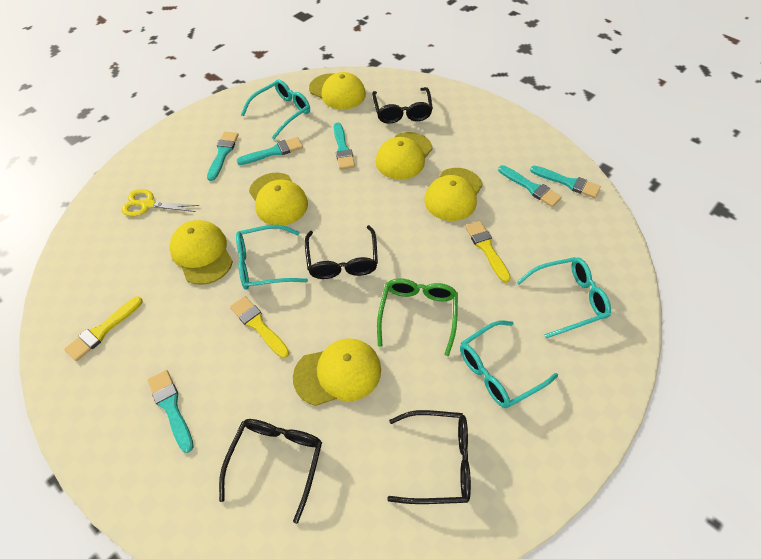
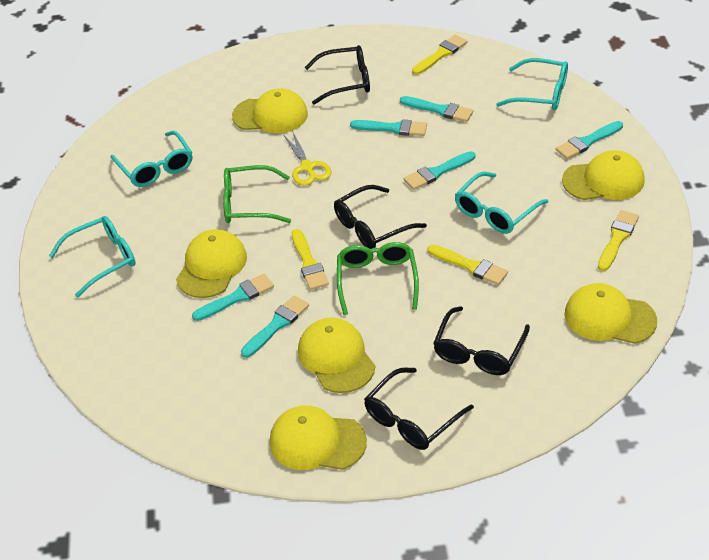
green glasses: 1 -> 2
yellow brush: 3 -> 4

